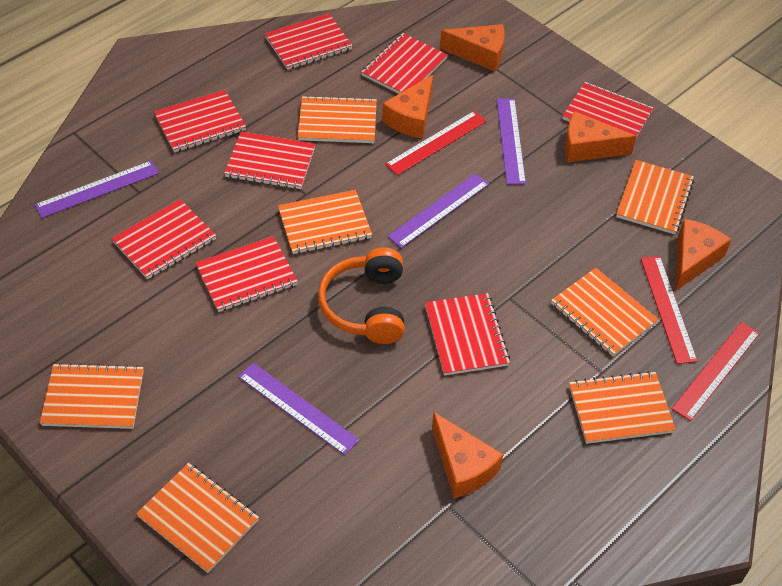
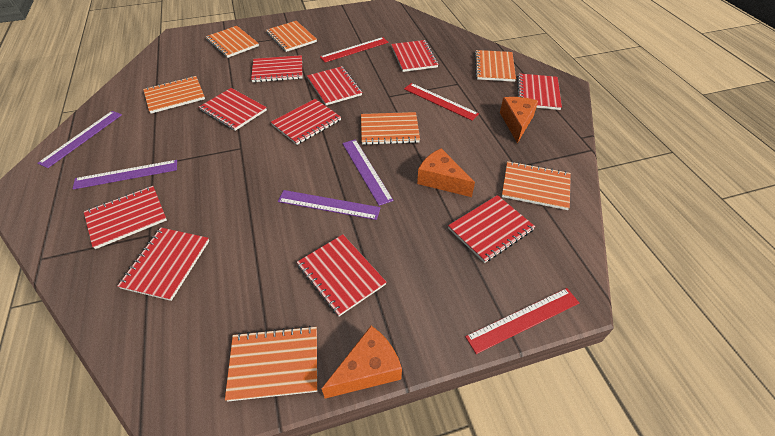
orange cheese: 5 -> 3
orange headphones: 1 -> 0
red notebook: 8 -> 10

